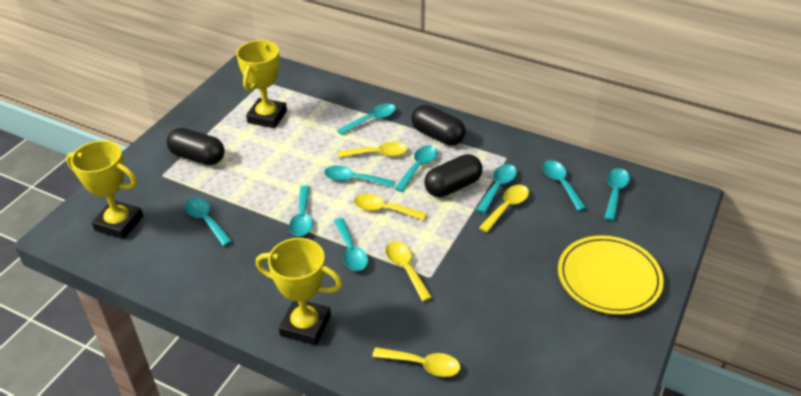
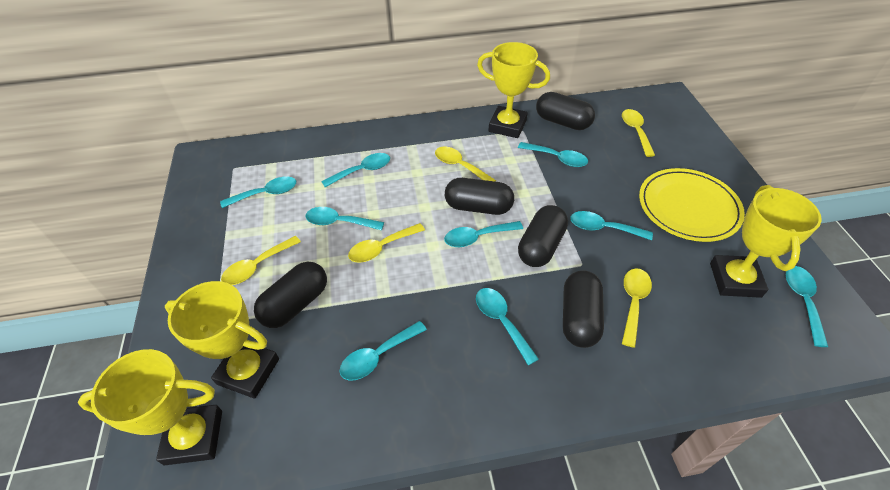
black capsule: 3 -> 5
yellow trophy: 3 -> 4

